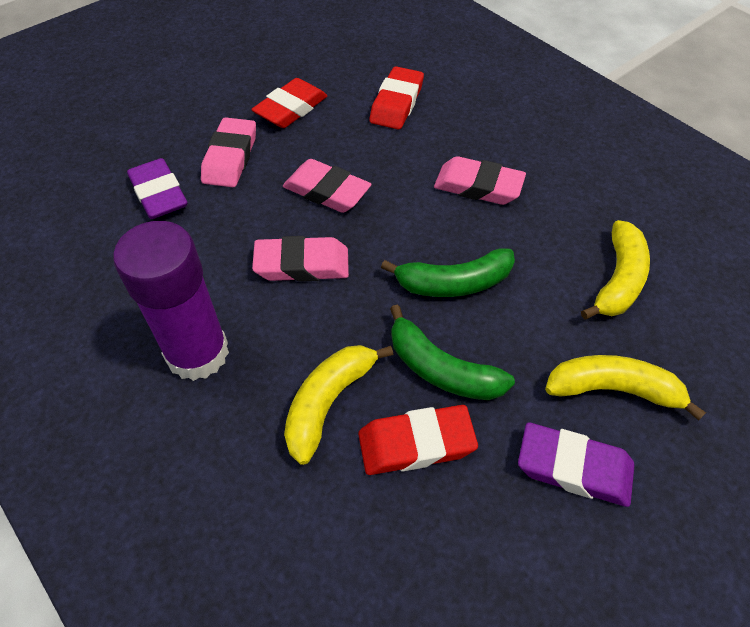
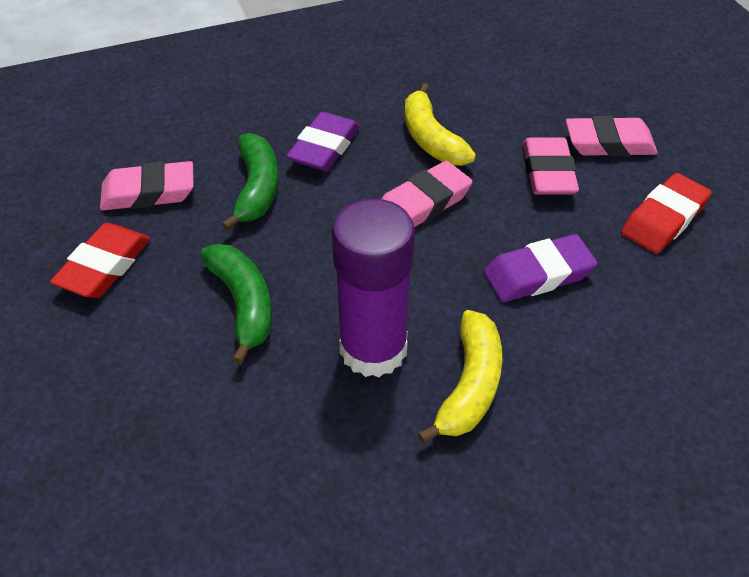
red eraser: 3 -> 2
yellow banana: 3 -> 2

